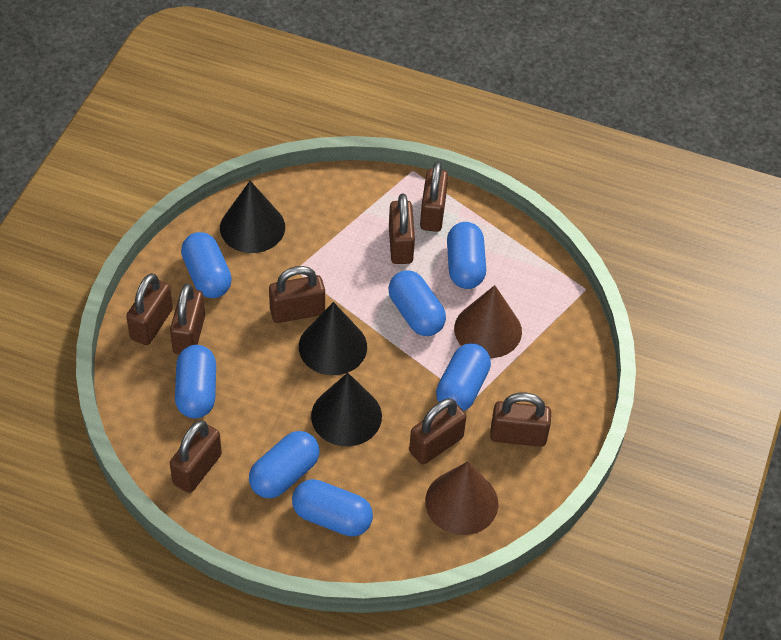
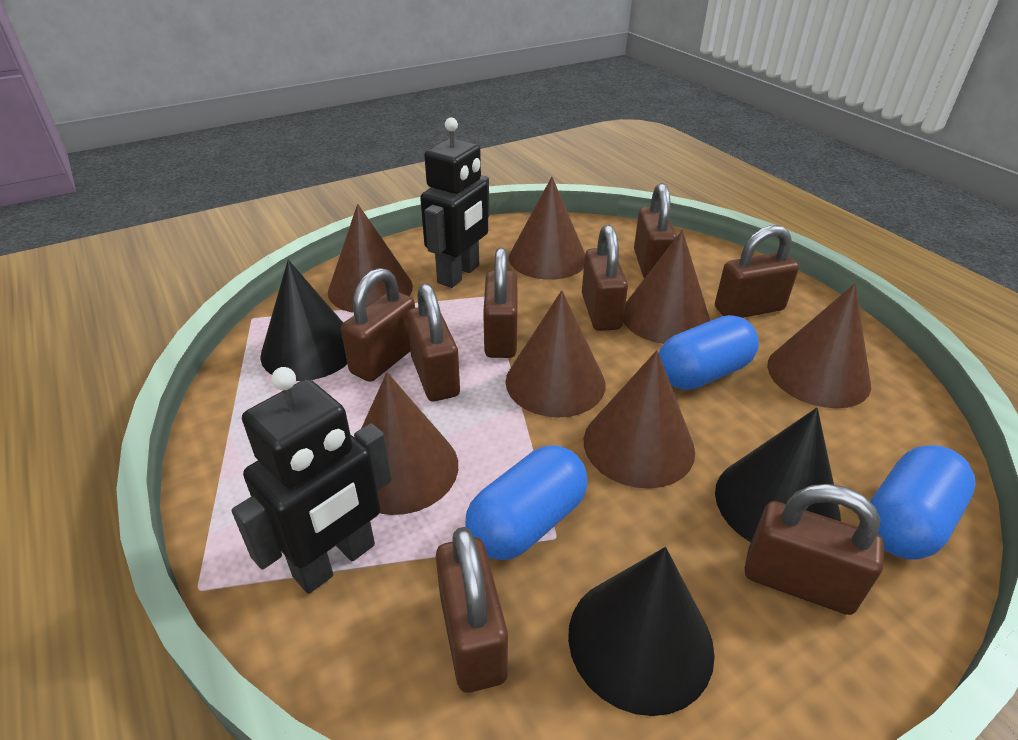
black robot: 0 -> 2
blue capsule: 7 -> 3
brown cone: 2 -> 7

